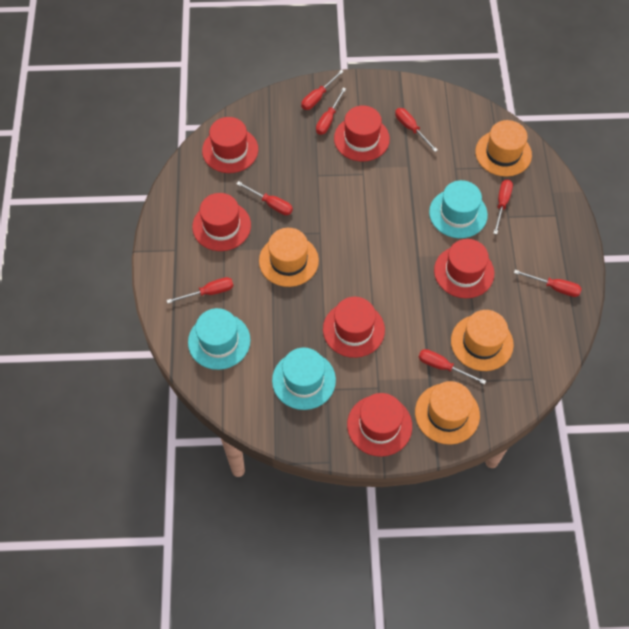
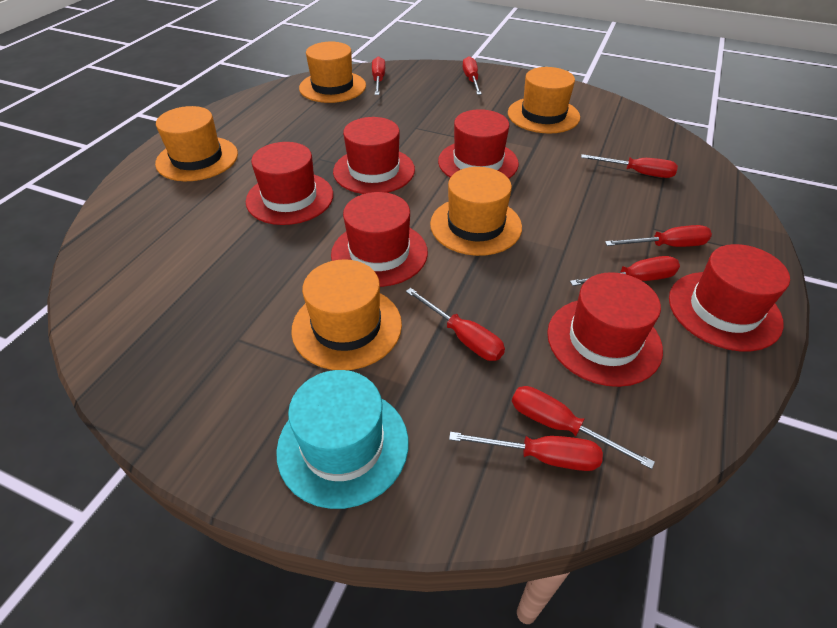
orange hat: 4 -> 5
turquoise hat: 3 -> 1

